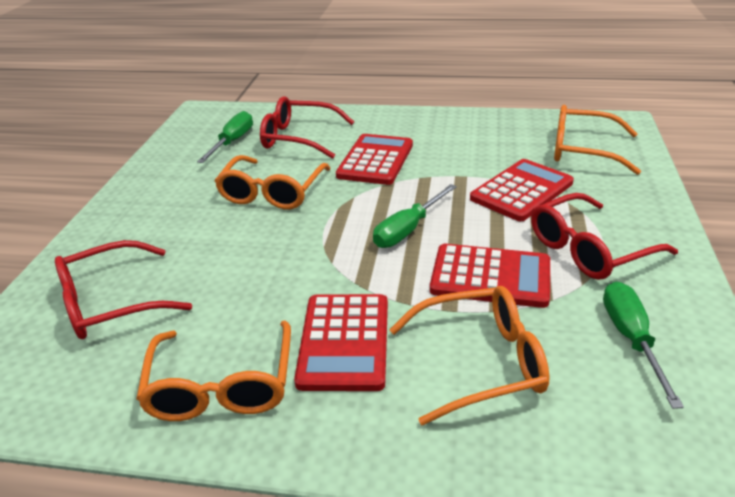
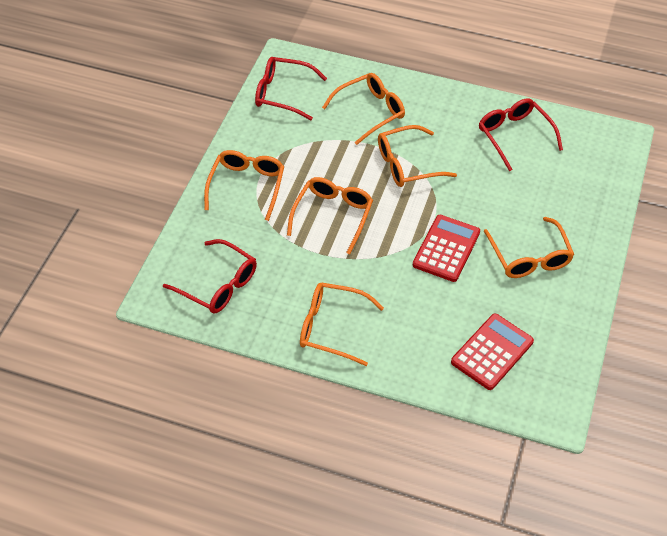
green screwdriver: 3 -> 0
orange glasses: 4 -> 6
red calculator: 4 -> 2

